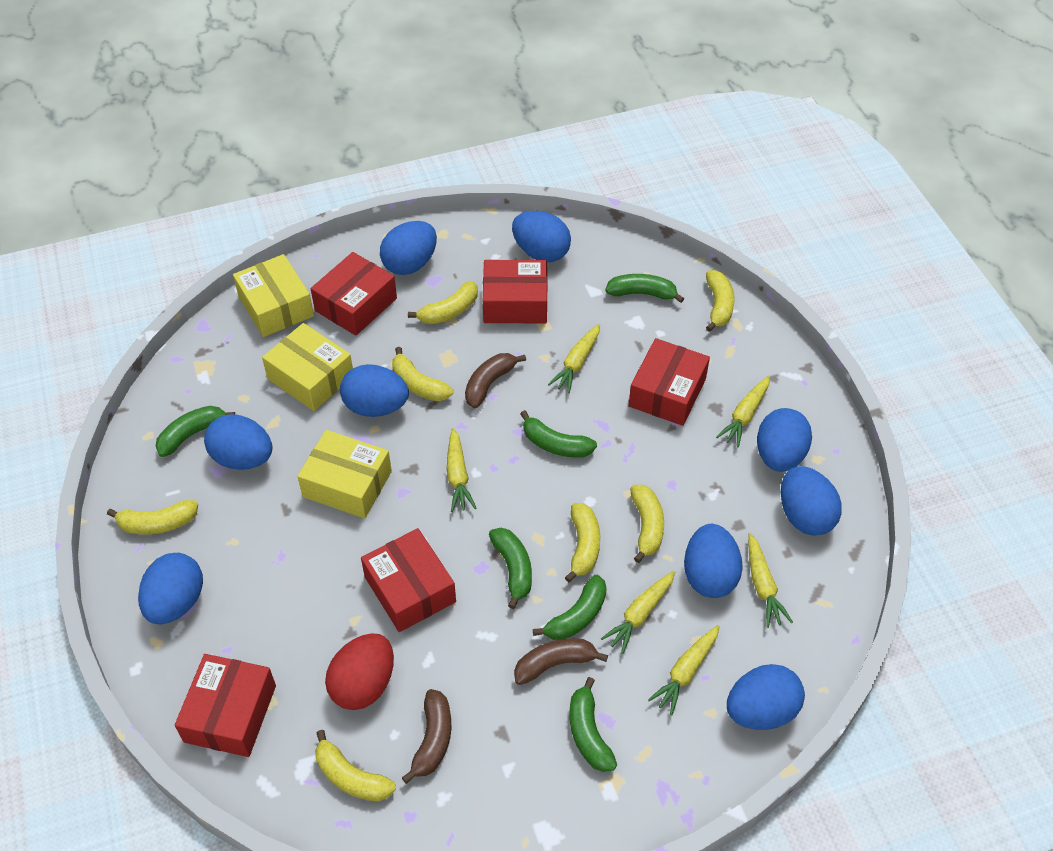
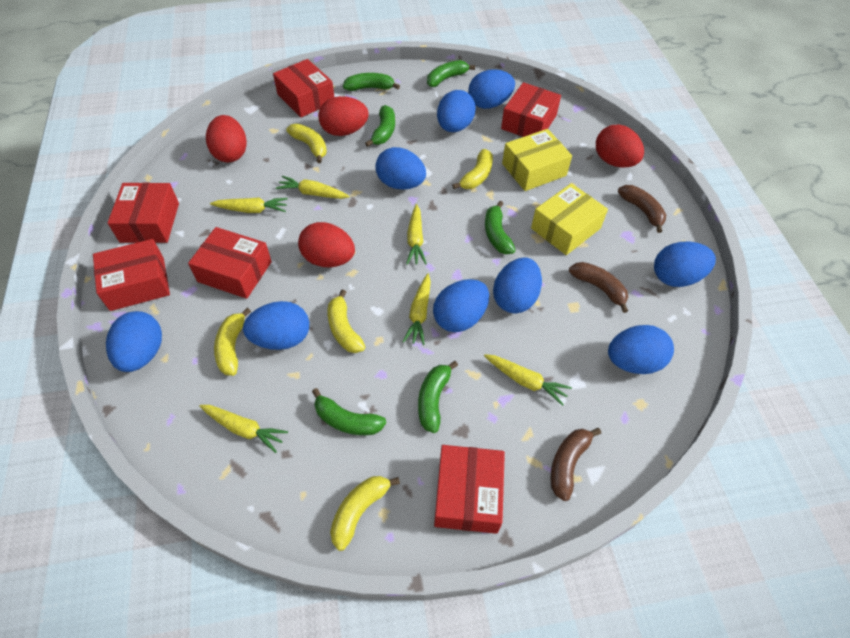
red box: 5 -> 6
red egg: 1 -> 4
yellow banana: 7 -> 5
yellow box: 3 -> 2

